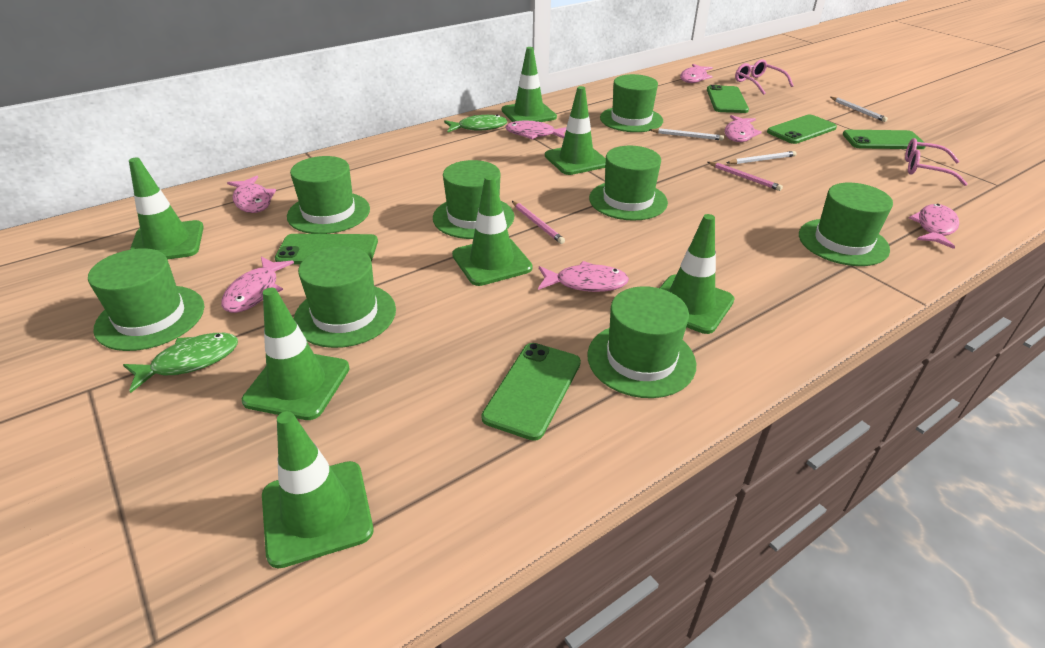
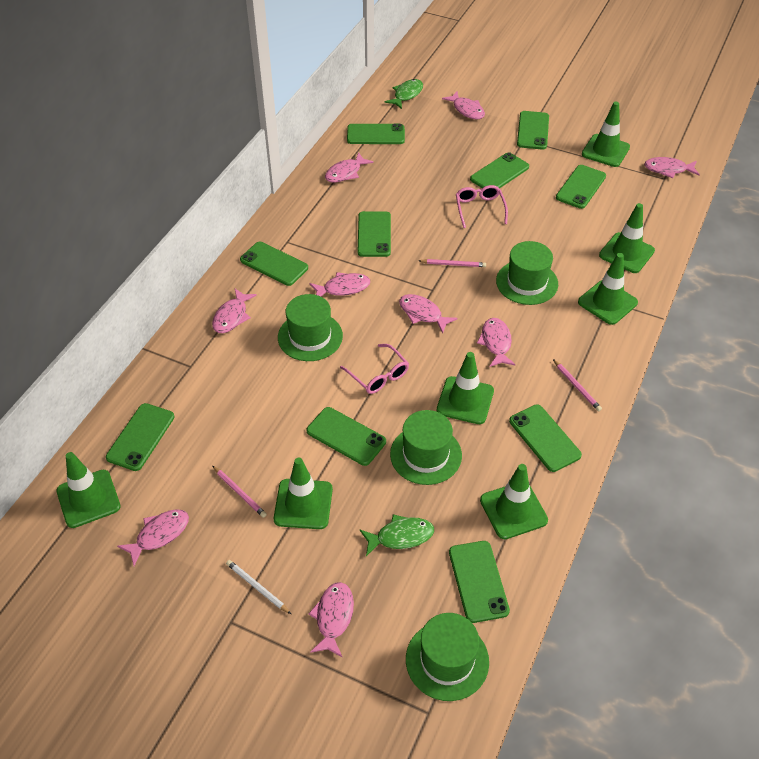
green hat: 8 -> 4
green phone: 5 -> 10
pink fish: 7 -> 9
pink pencil: 2 -> 3
white pencil: 3 -> 1

